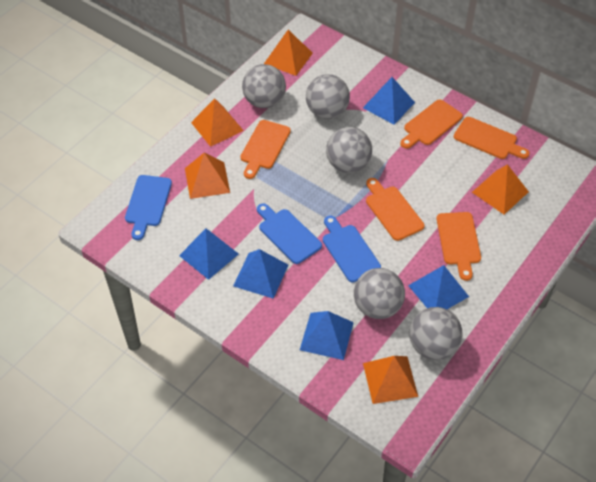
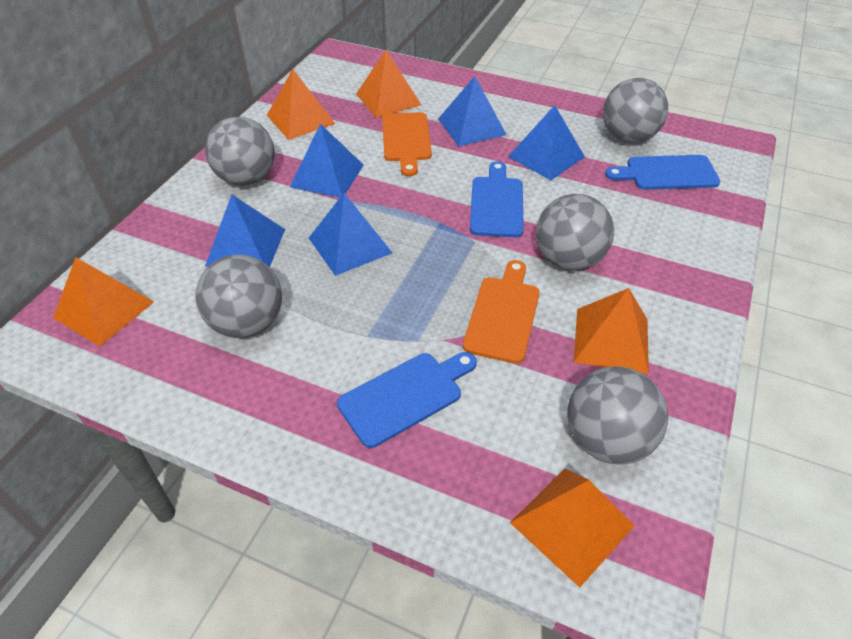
orange cutting board: 5 -> 2

